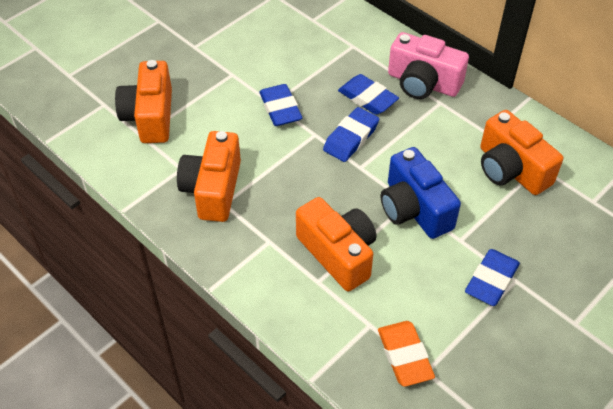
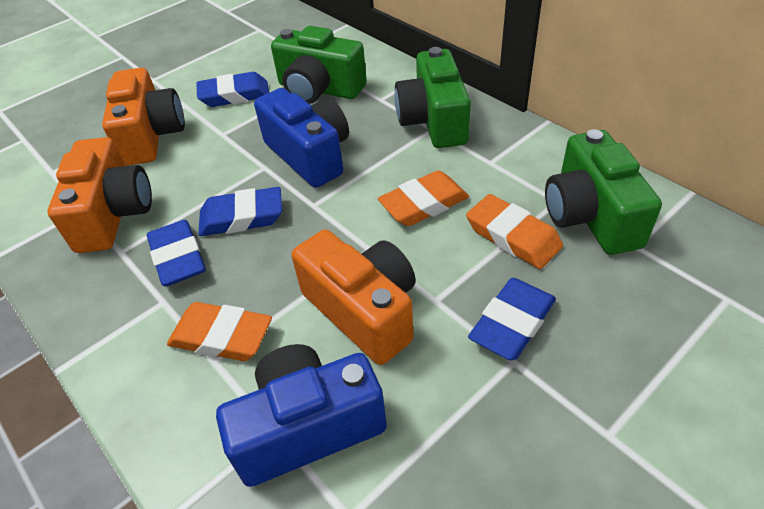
blue camera: 1 -> 2
green camera: 0 -> 3
orange camera: 4 -> 3
orange eraser: 1 -> 3
pink camera: 1 -> 0

